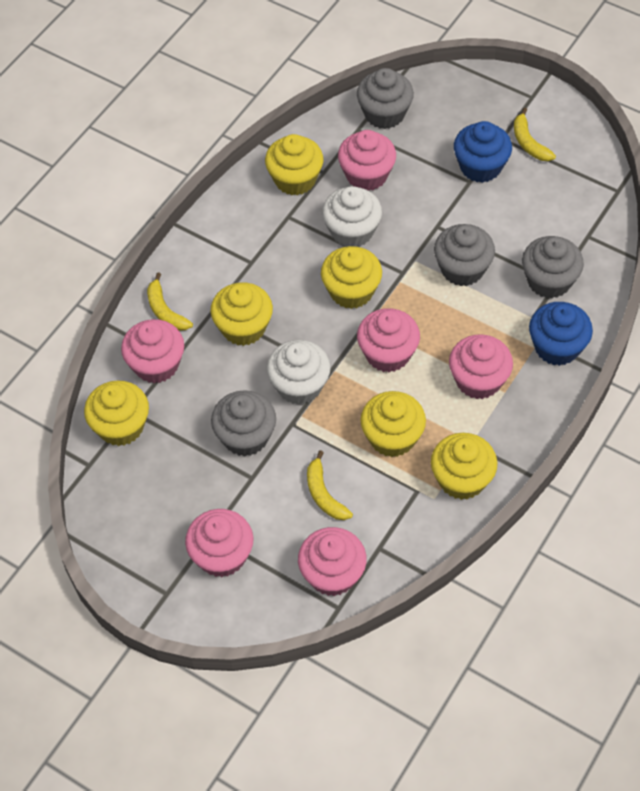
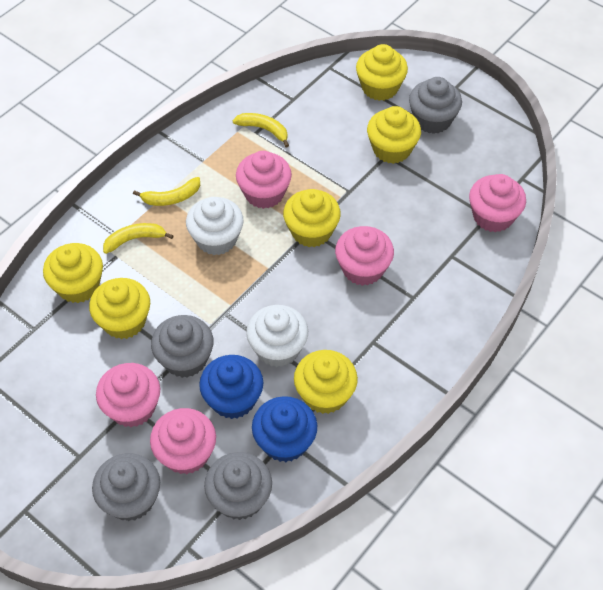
pink cupcake: 6 -> 5

